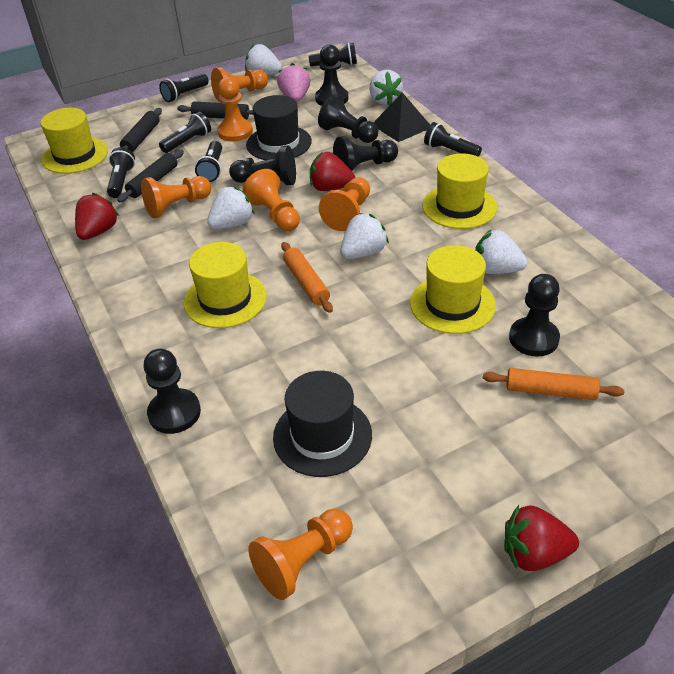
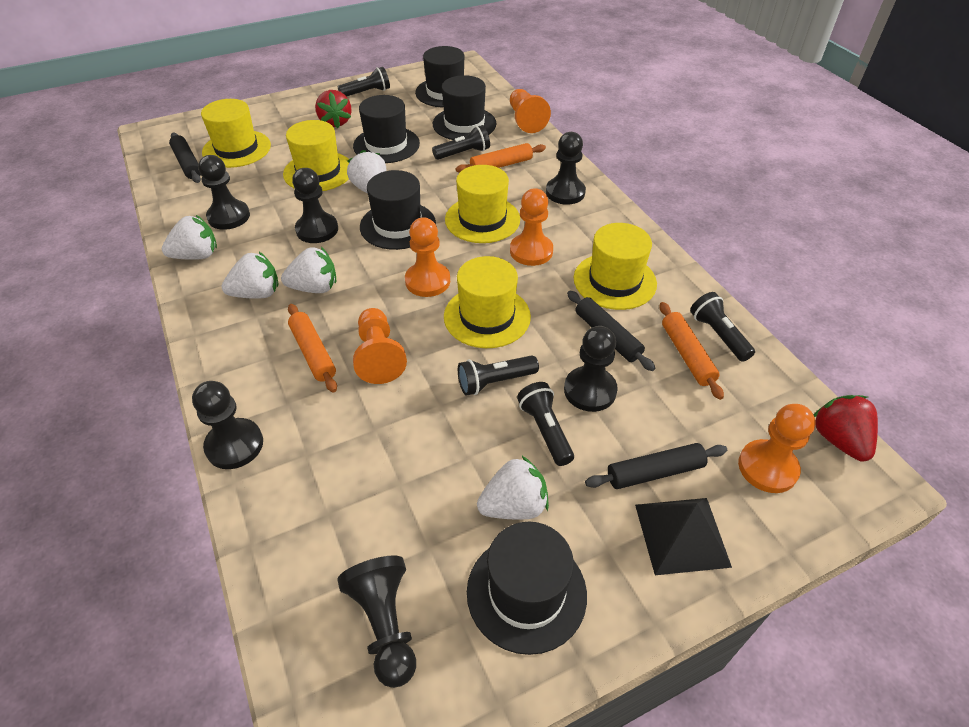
black flashlight: 6 -> 5
black hat: 2 -> 5
orange pawn: 6 -> 5
orange rolling pin: 2 -> 3
pink strawberry: 1 -> 0
red strawberry: 3 -> 2
yellow hat: 4 -> 5

